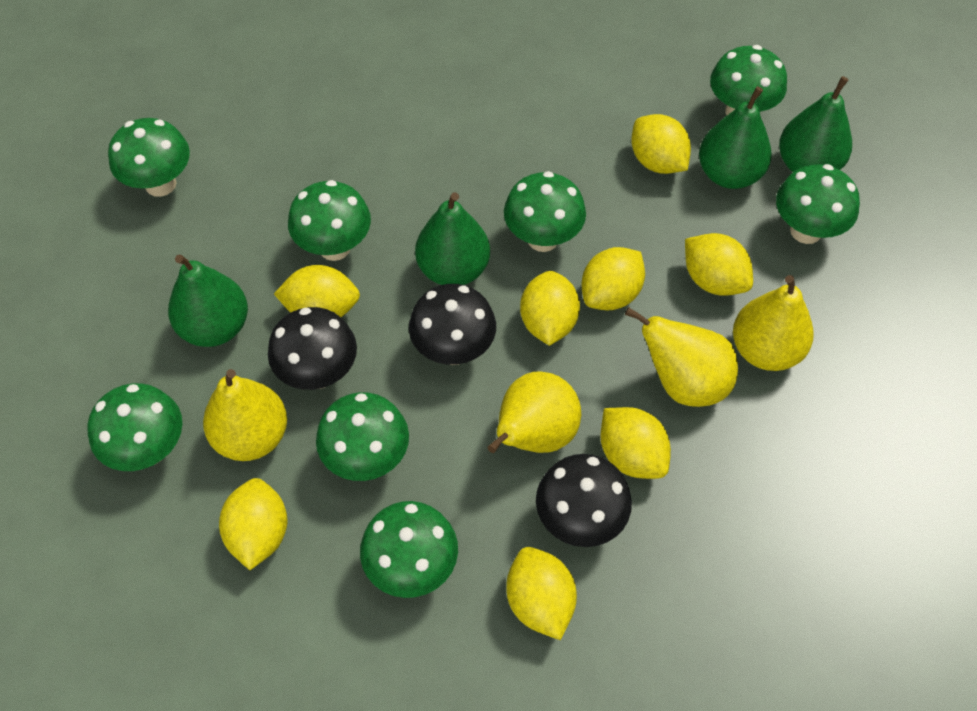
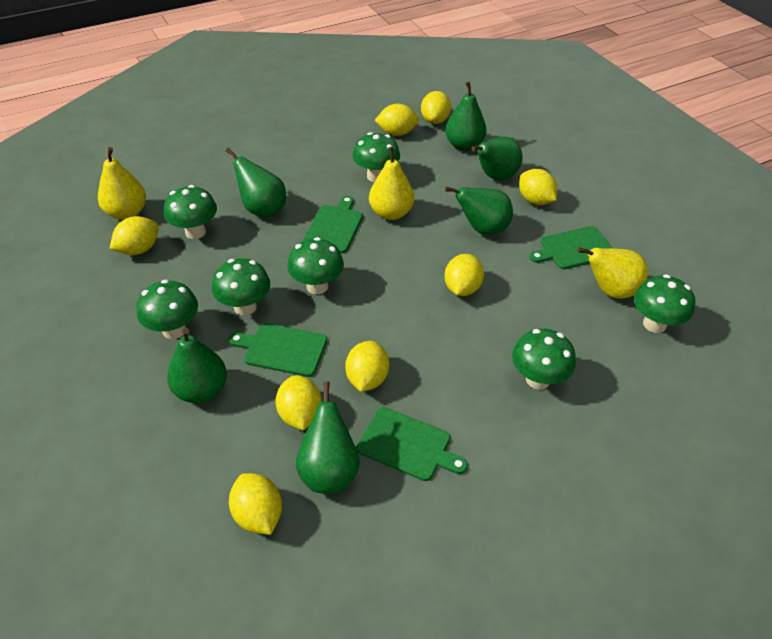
black mushroom: 3 -> 0
green cutting board: 0 -> 4
green mushroom: 8 -> 7
green pear: 4 -> 6
yellow pear: 4 -> 3

